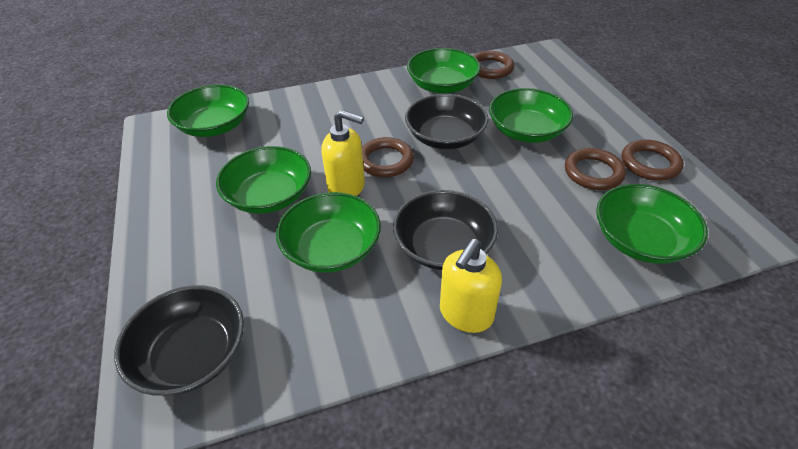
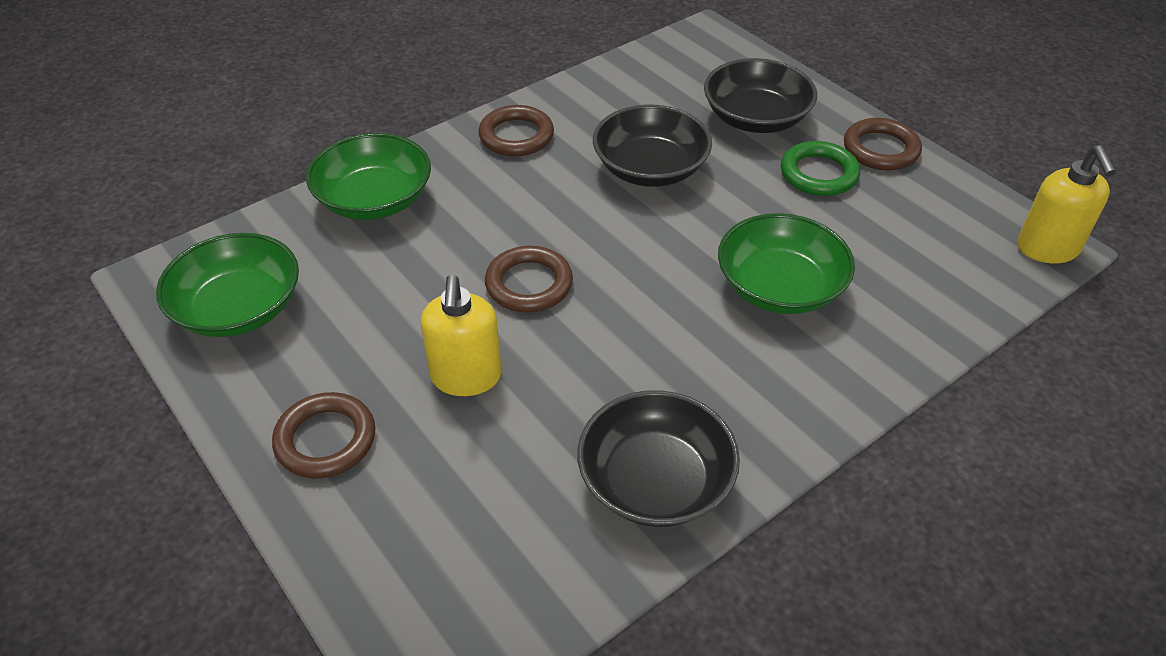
green bowl: 6 -> 3
green ring: 0 -> 1

